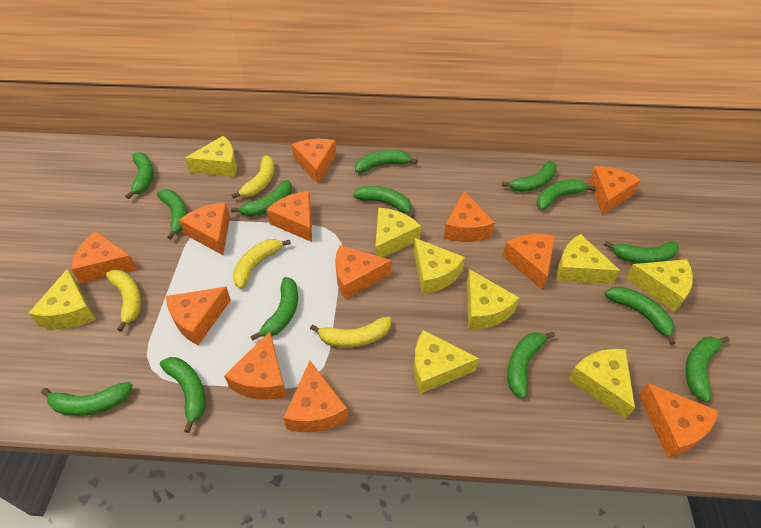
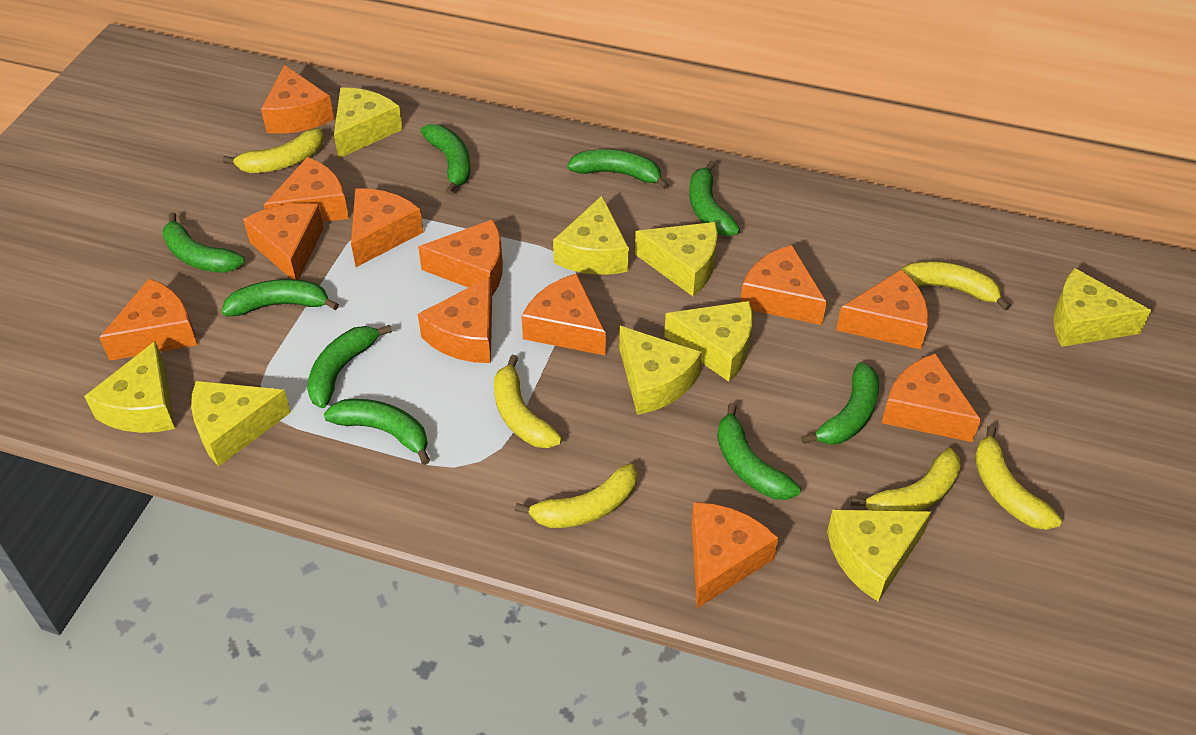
green banana: 14 -> 9
yellow banana: 4 -> 6

